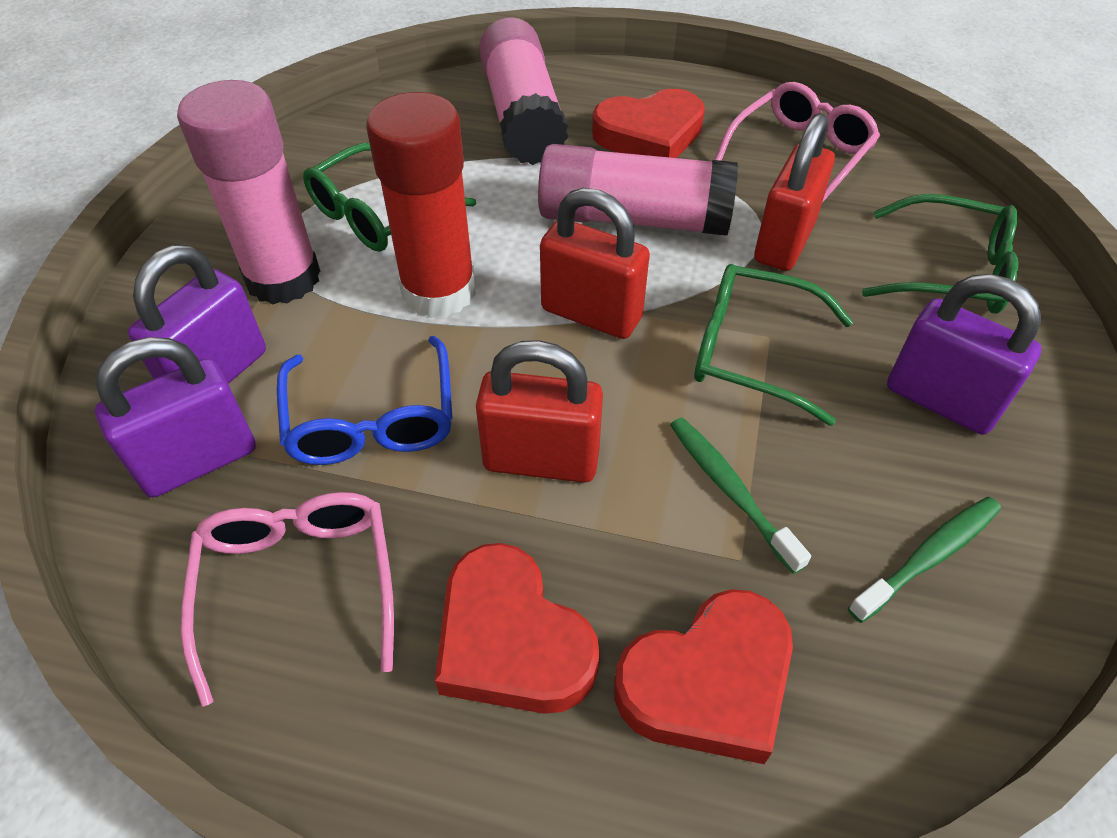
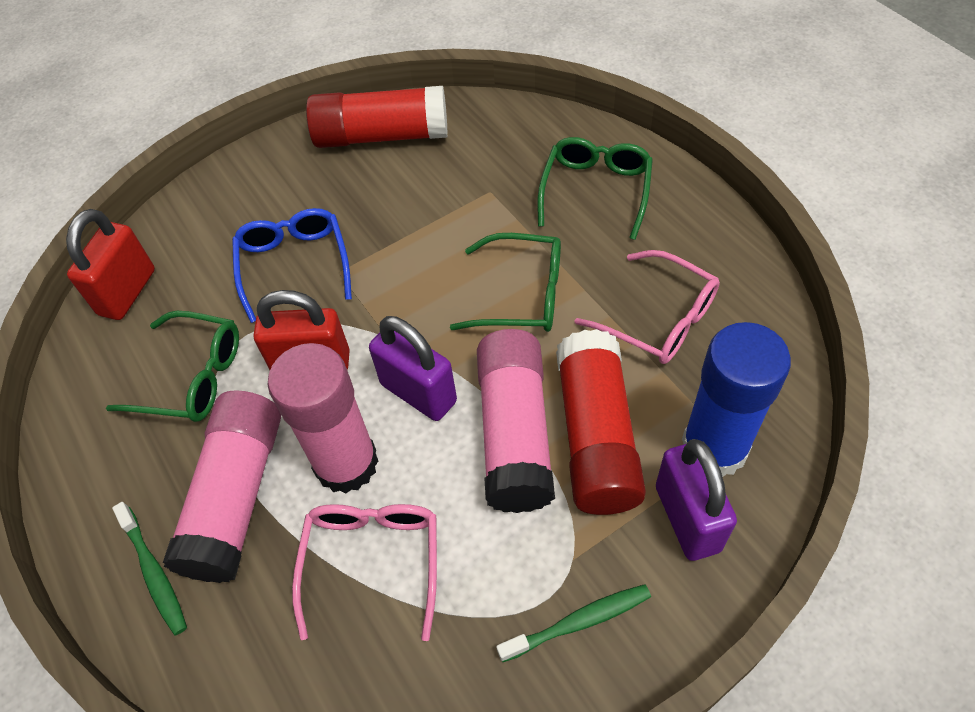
blue glue stick: 0 -> 1
purple padlock: 3 -> 2
red glue stick: 1 -> 2
red heart: 3 -> 0
red padlock: 3 -> 2

